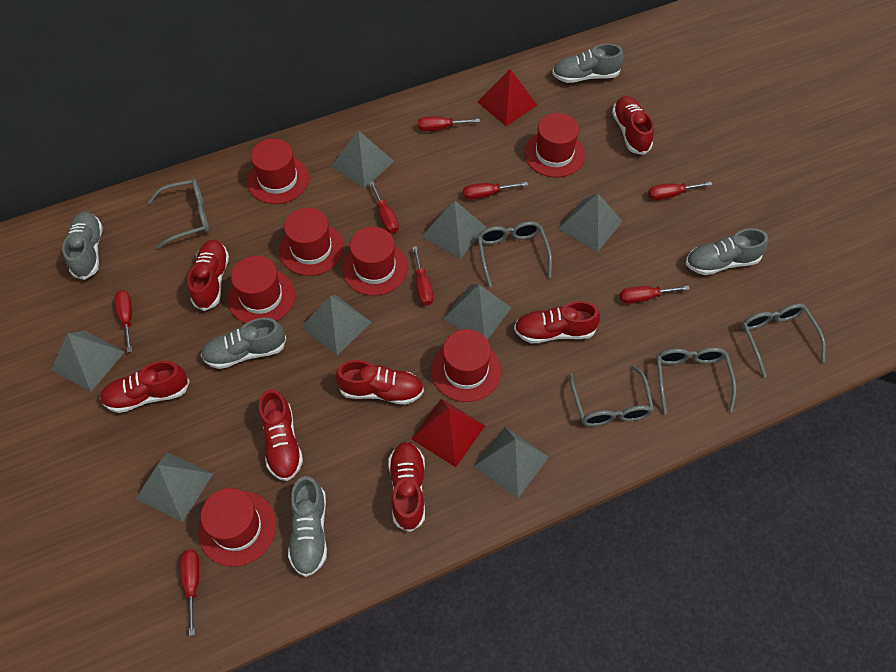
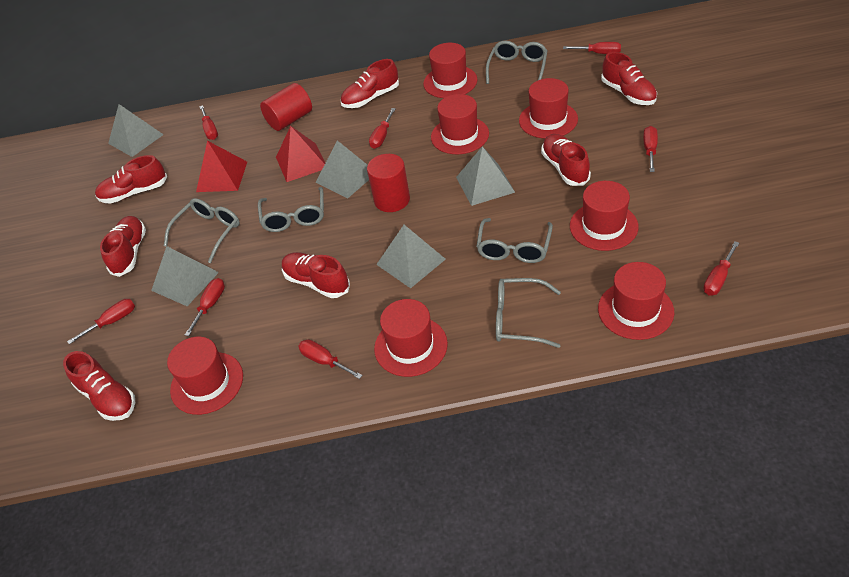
grey pyramid: 8 -> 5
grey shoe: 5 -> 0
red cylinder: 0 -> 2

